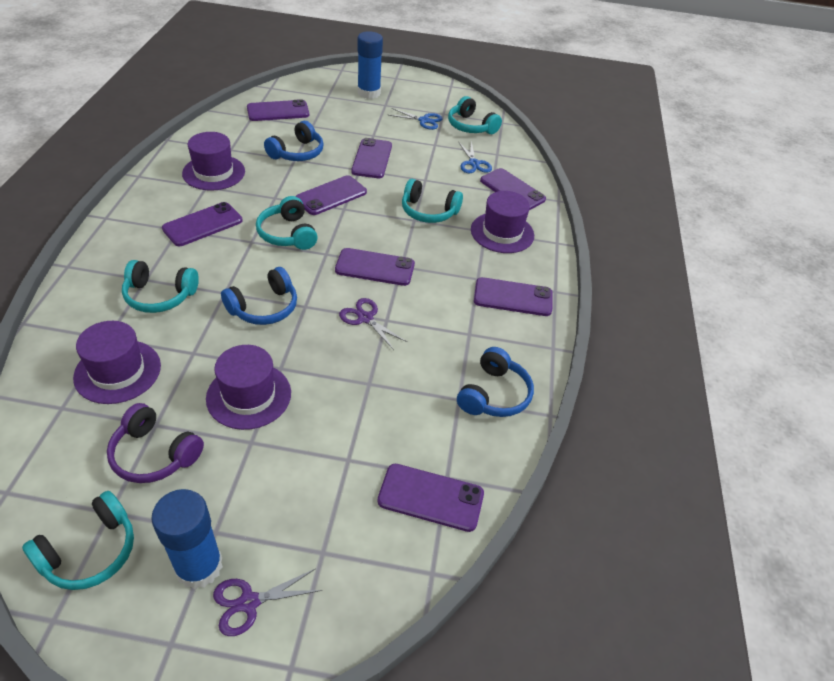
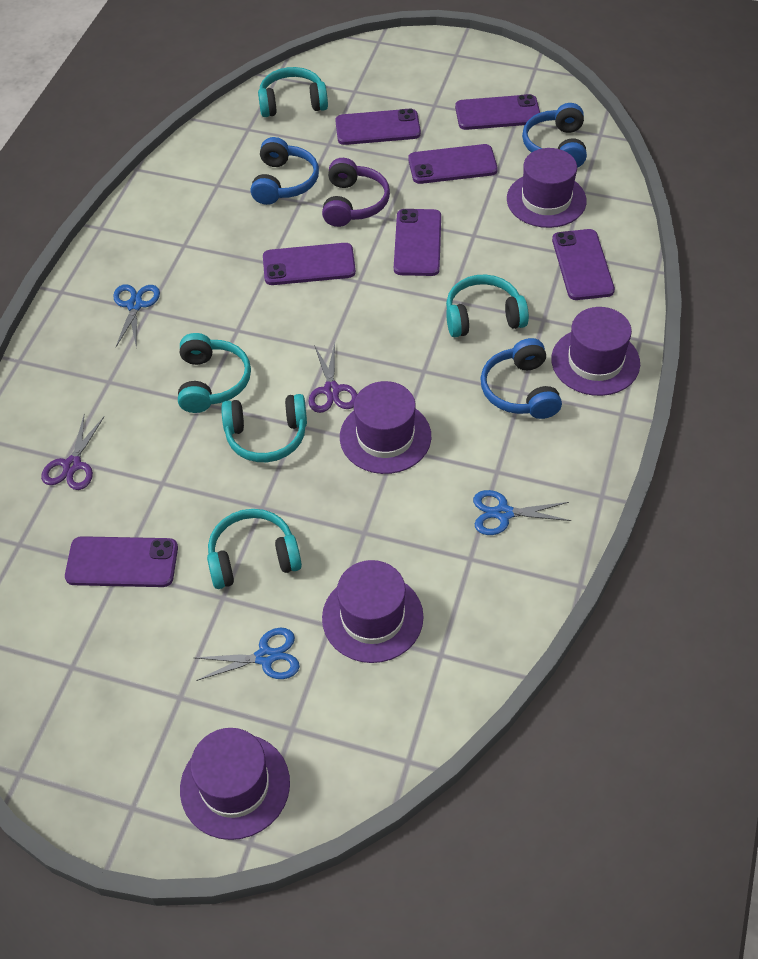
blue glue stick: 2 -> 0
blue scissors: 2 -> 3
purple hat: 4 -> 5
purple phone: 8 -> 7

